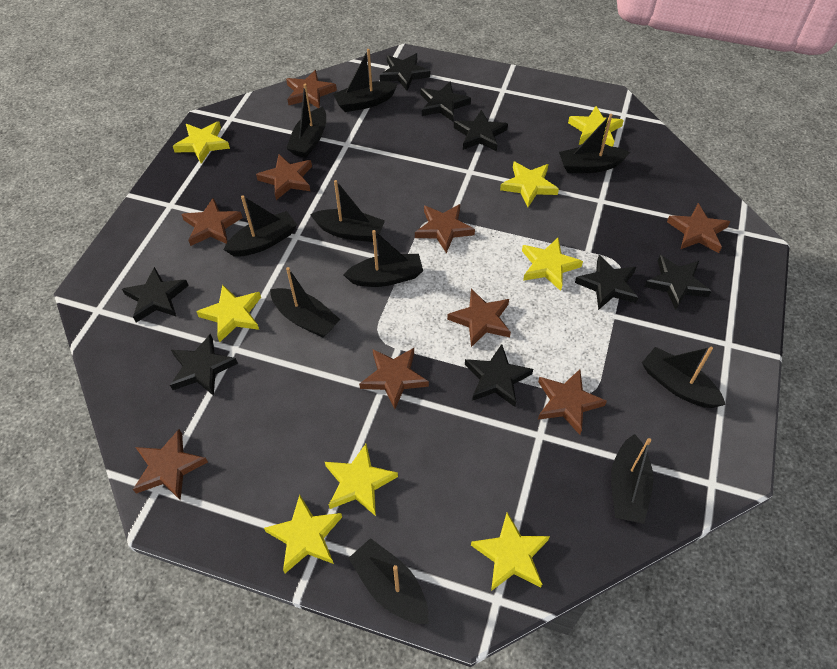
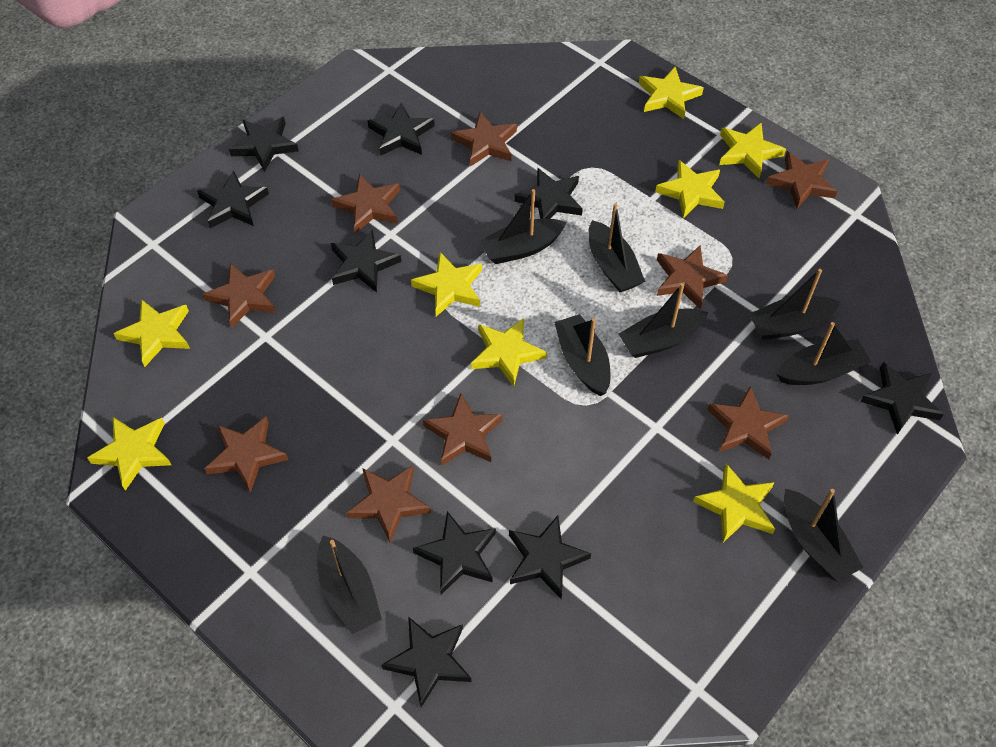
black boat: 10 -> 8
black star: 8 -> 9

